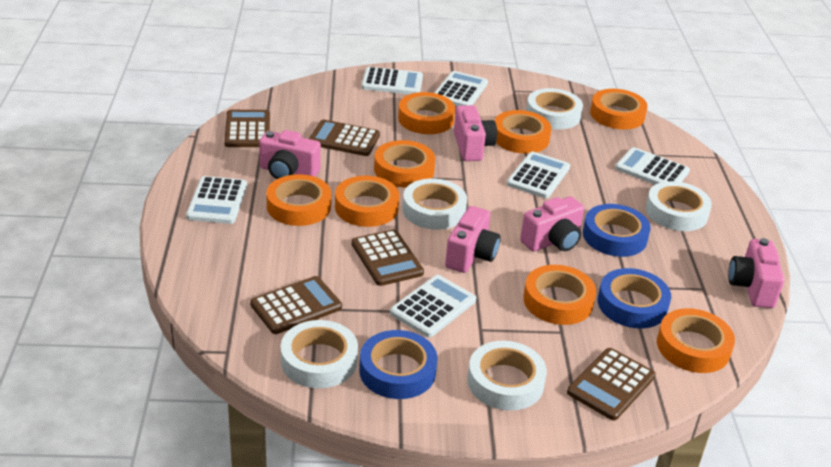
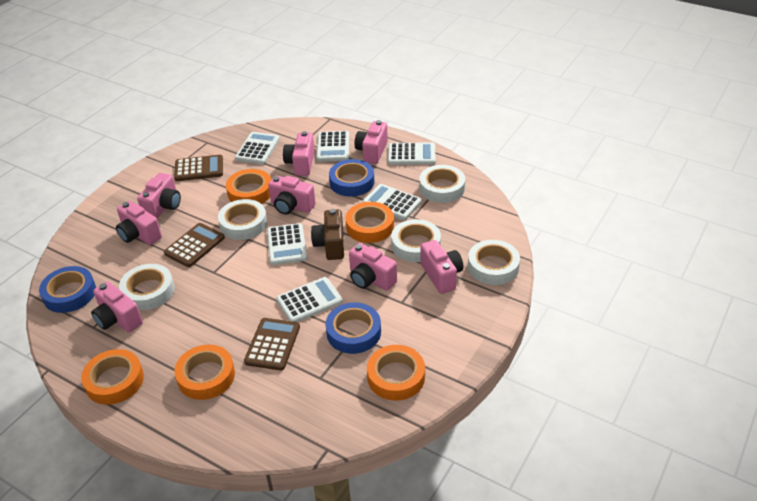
brown calculator: 5 -> 3
brown camera: 0 -> 1
orange tape: 8 -> 5
pink camera: 5 -> 8

